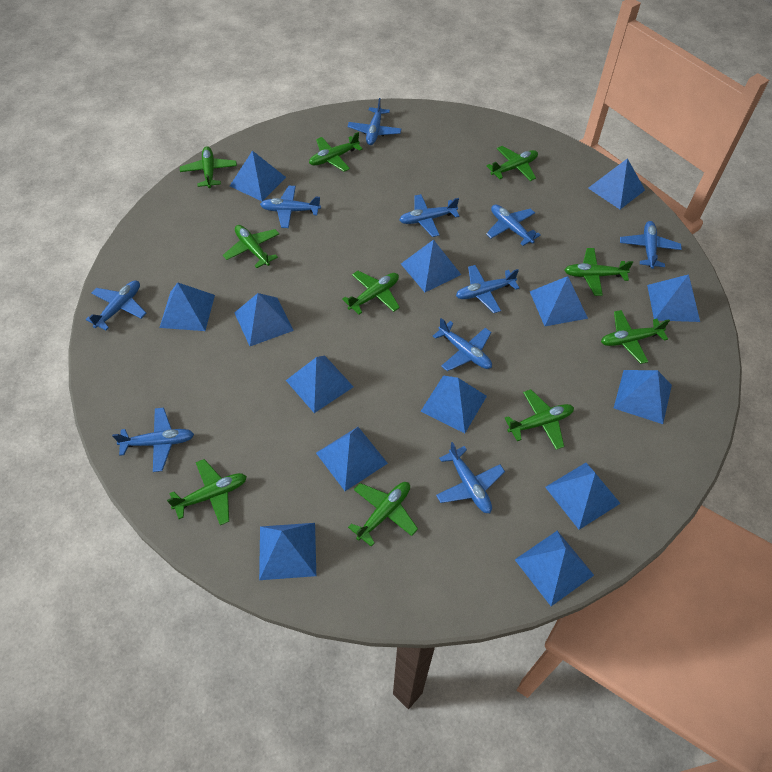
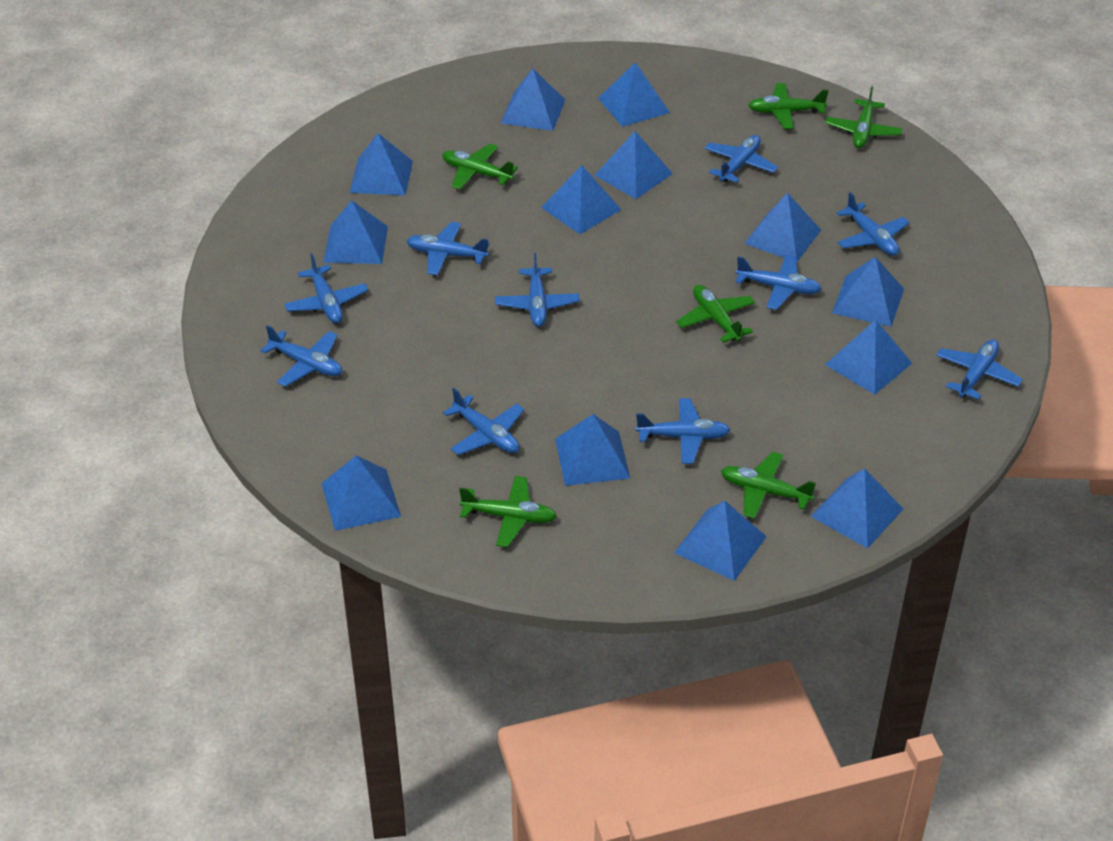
blue pyramid: 14 -> 13
green plane: 10 -> 6

